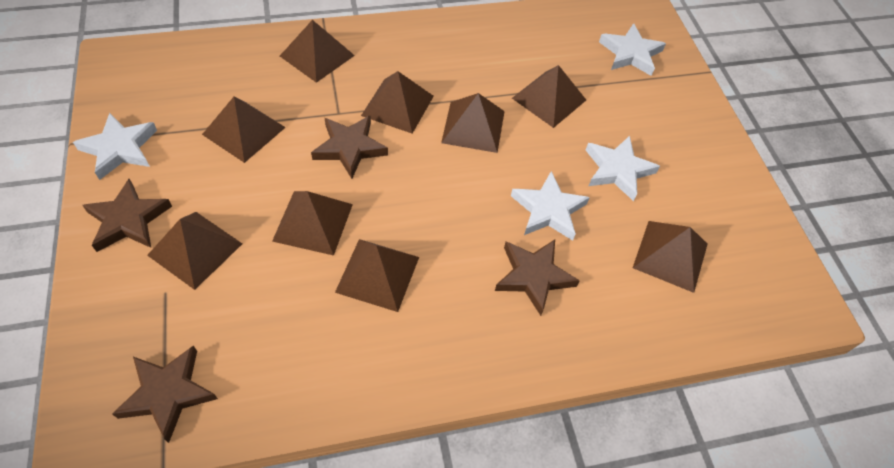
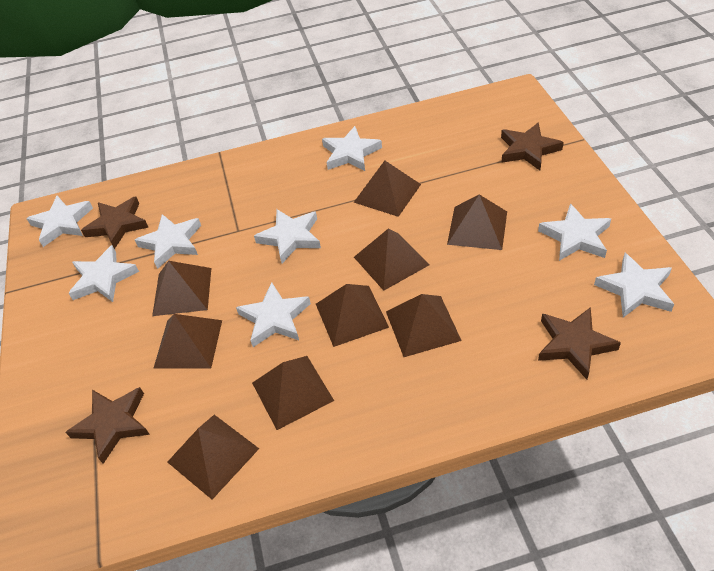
white star: 4 -> 8

